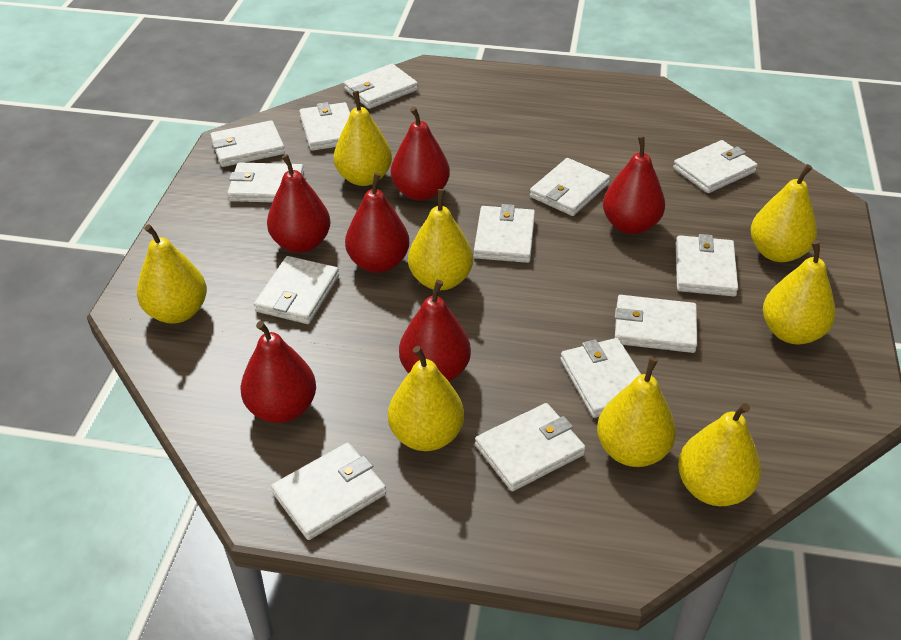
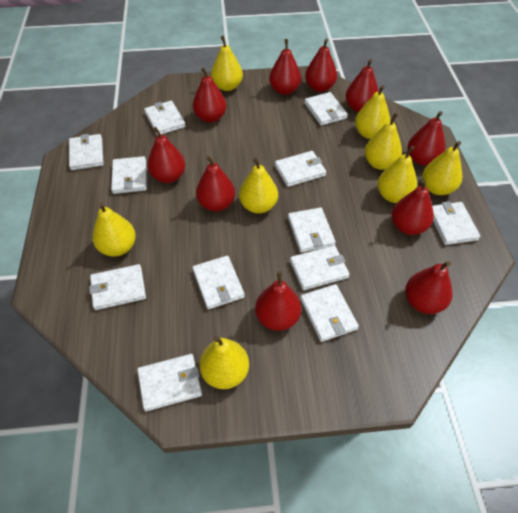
red pear: 6 -> 10
white wallet: 13 -> 12

